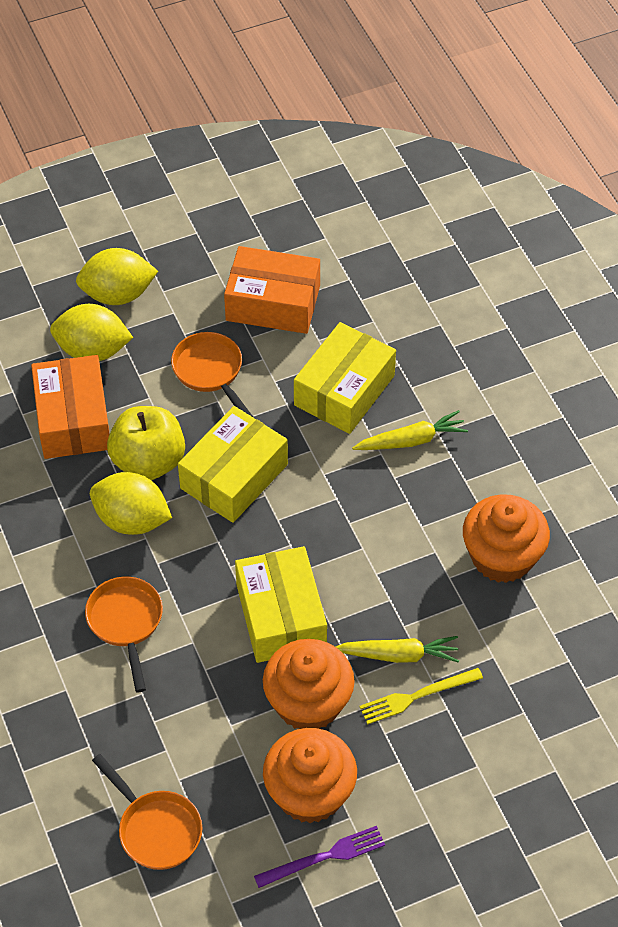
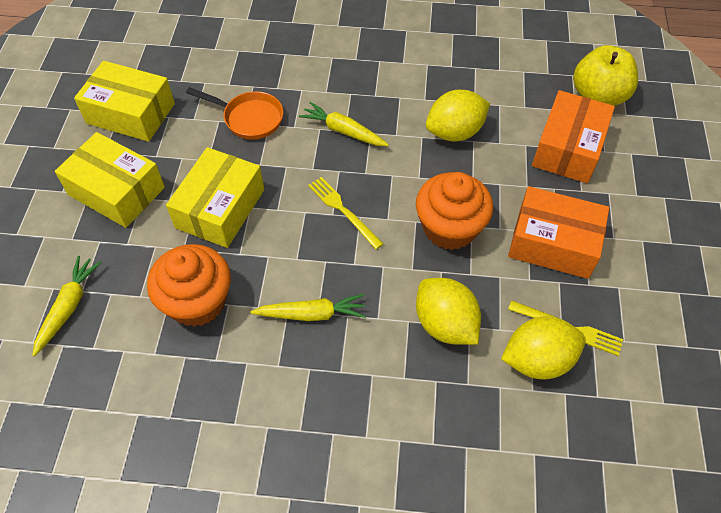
orange cupcake: 3 -> 2
orange pan: 3 -> 1
purple fork: 1 -> 0
yellow carrot: 2 -> 3
yellow fork: 1 -> 2

